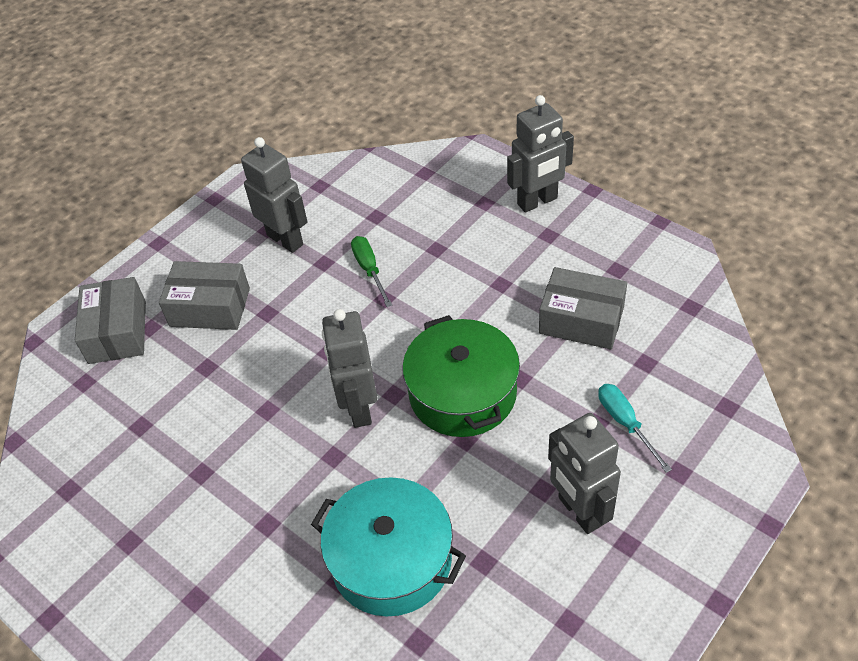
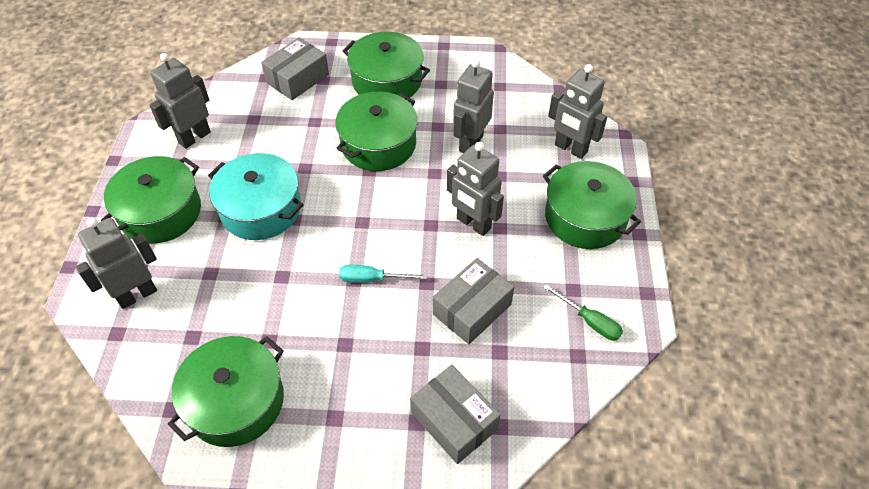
green pot: 1 -> 5
grey robot: 4 -> 5

